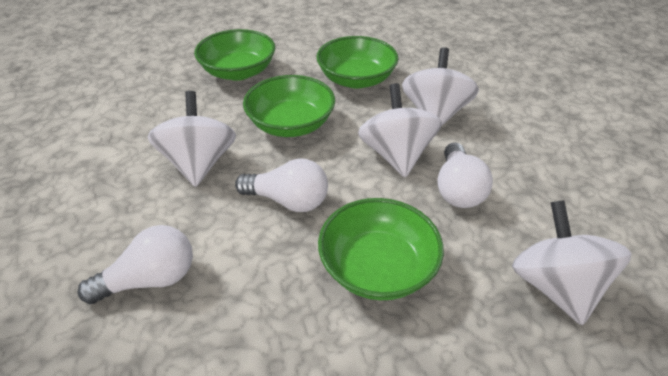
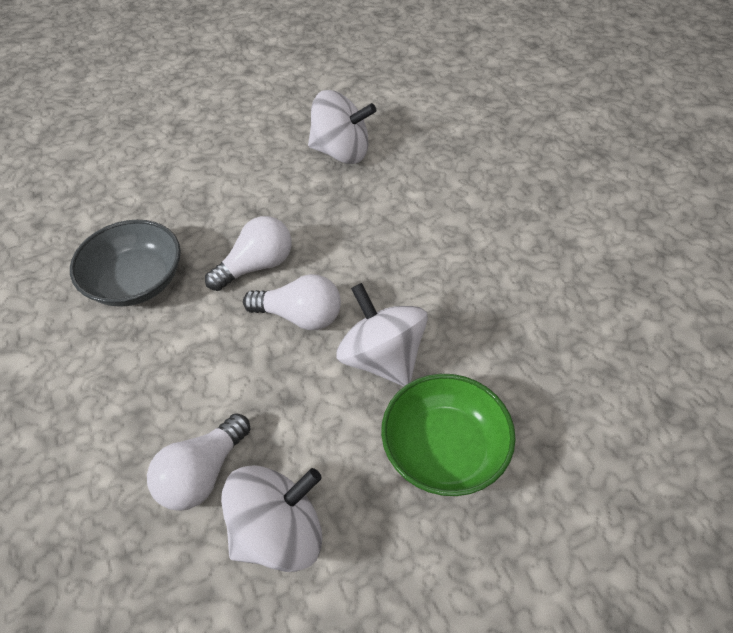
green bowl: 4 -> 1
grey bowl: 0 -> 1
white spinning top: 4 -> 3

